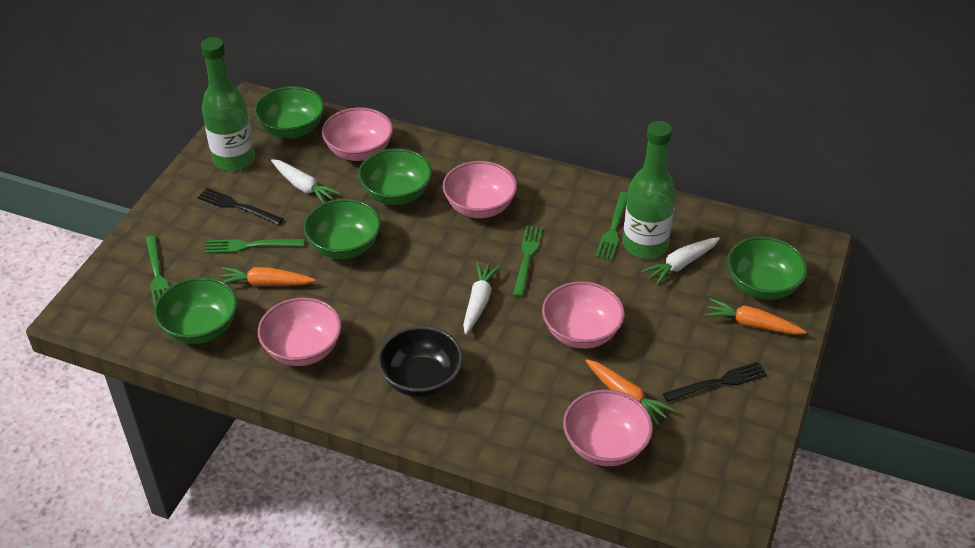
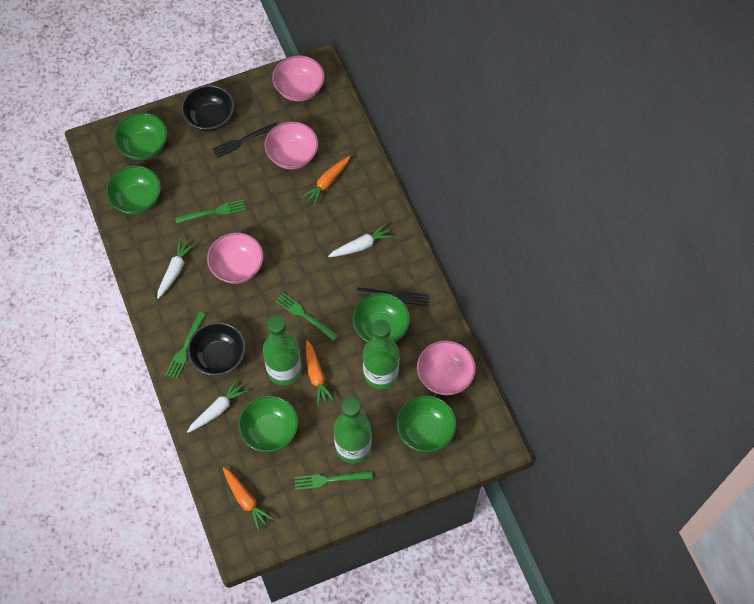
black bowl: 1 -> 2
green bottle: 2 -> 3
pink bowl: 5 -> 4

